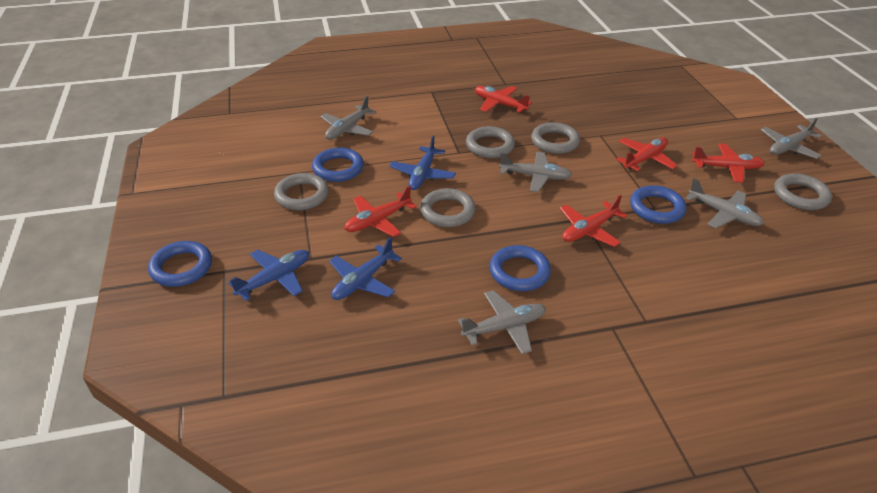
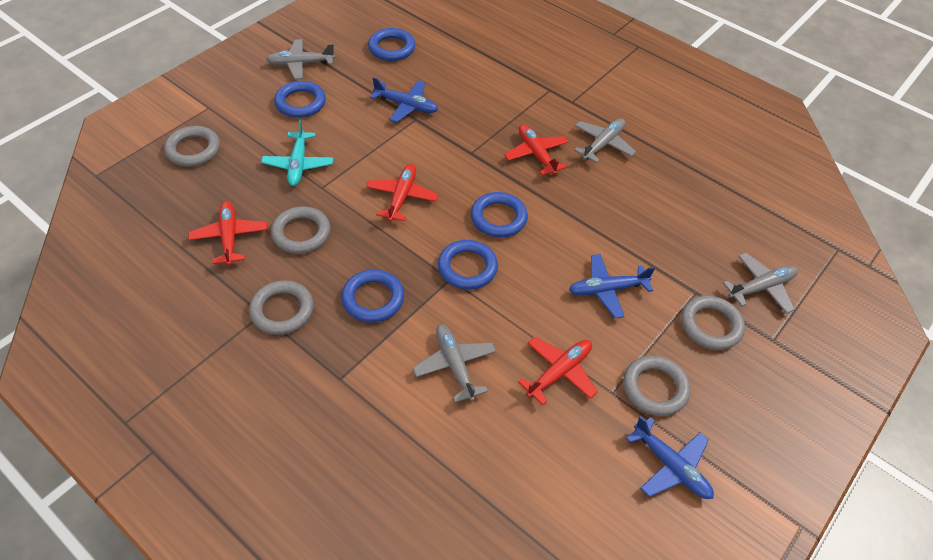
blue ring: 4 -> 5
grey plane: 5 -> 4
red plane: 5 -> 4
turquoise plane: 0 -> 1

